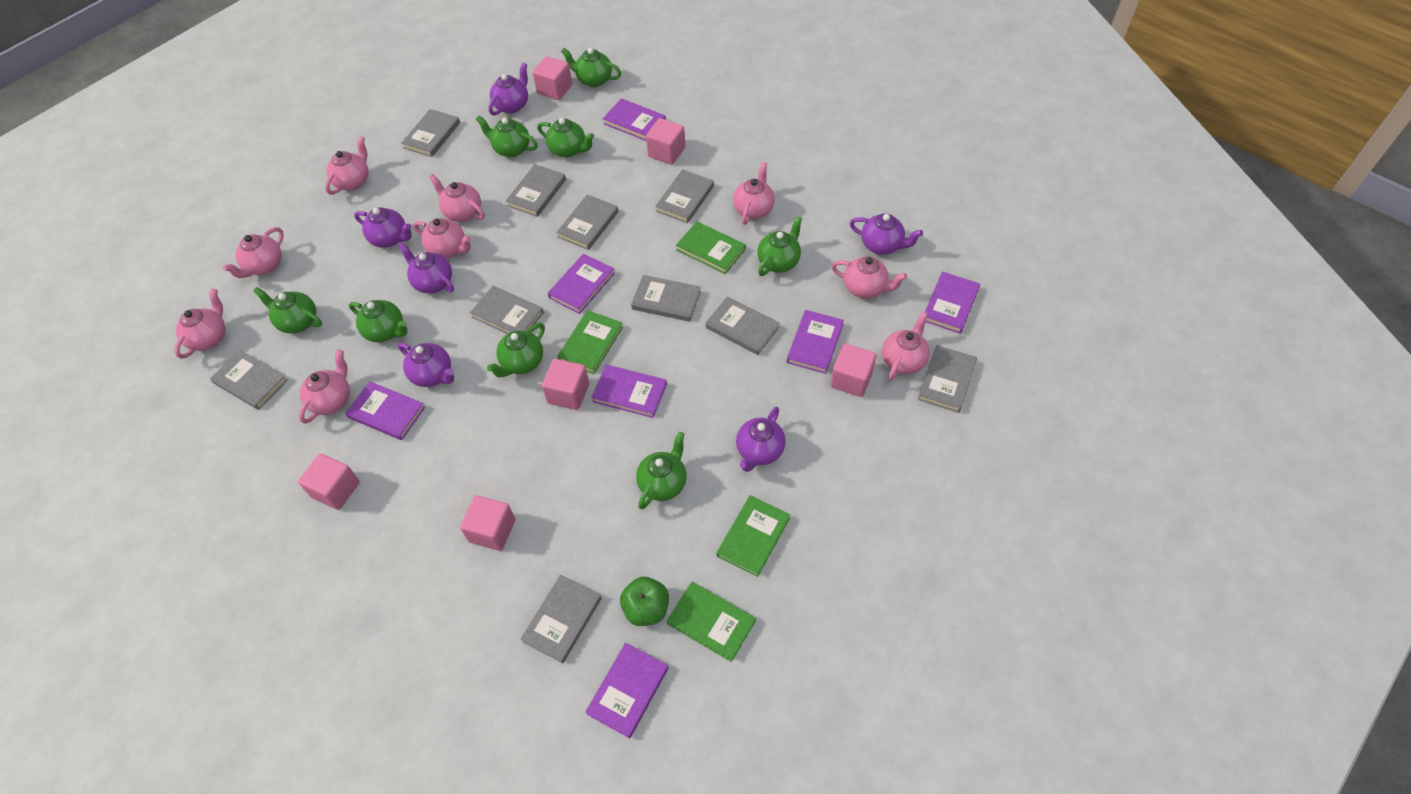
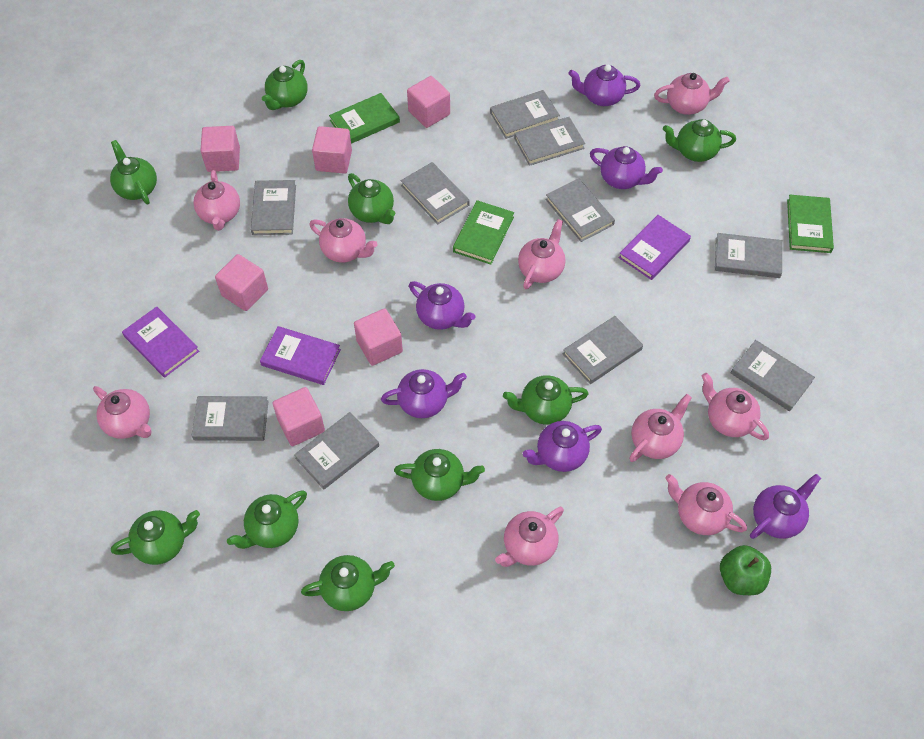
green book: 4 -> 3
green teapot: 8 -> 9
purple book: 7 -> 3

